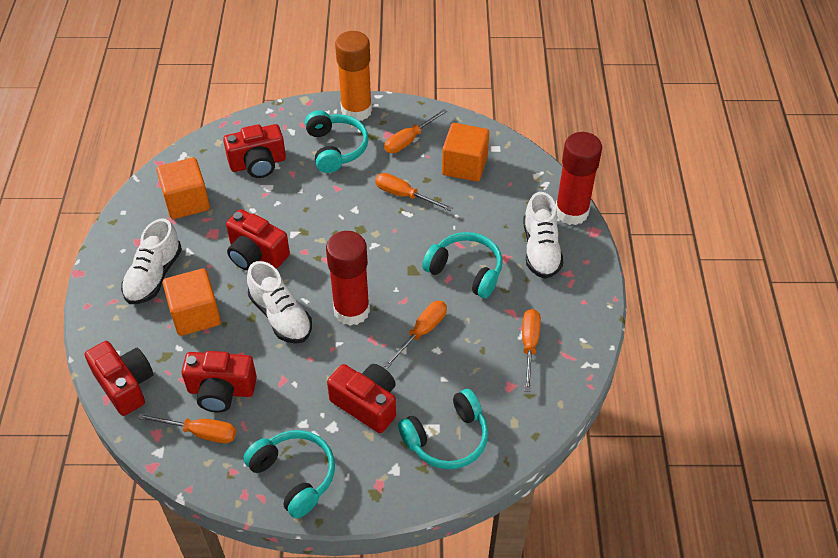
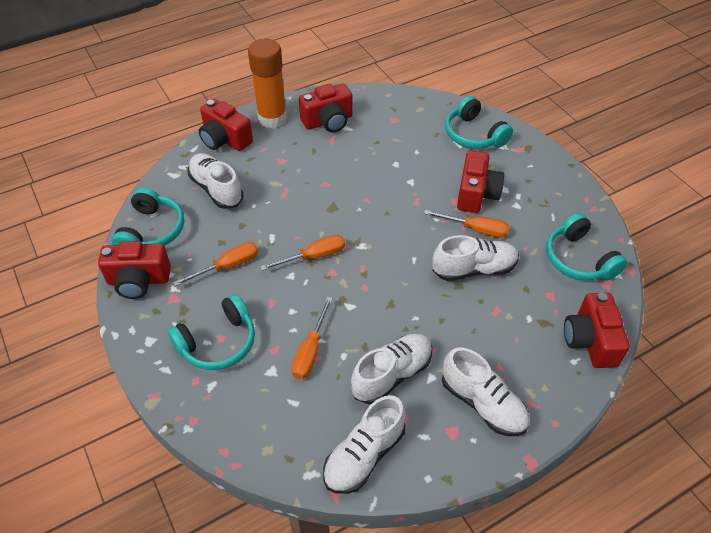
orange cube: 3 -> 0
orange screwdriver: 5 -> 4
red glue stick: 2 -> 0
white shoe: 3 -> 5

